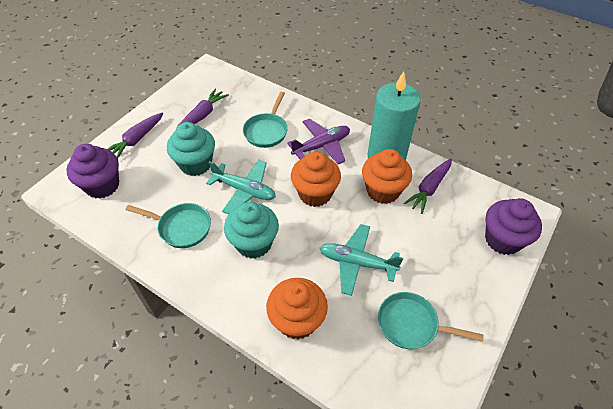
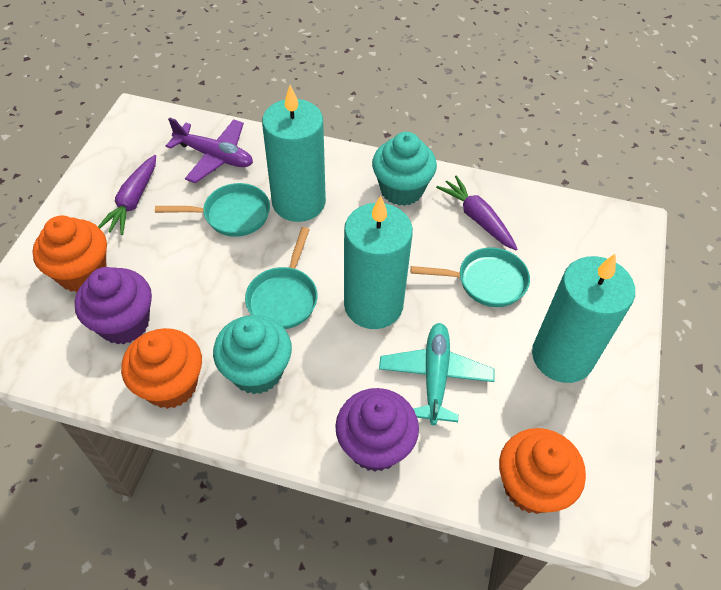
purple carrot: 3 -> 2
turquoise candle: 1 -> 3
turquoise plane: 2 -> 1

